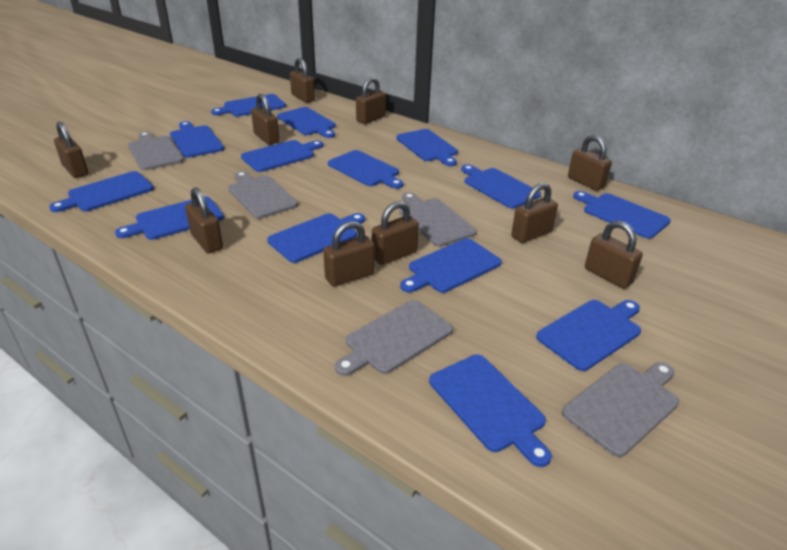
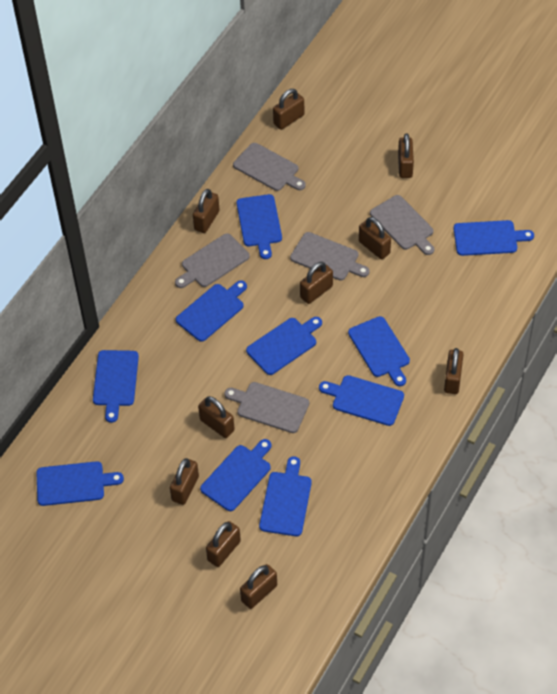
blue cutting board: 14 -> 10

